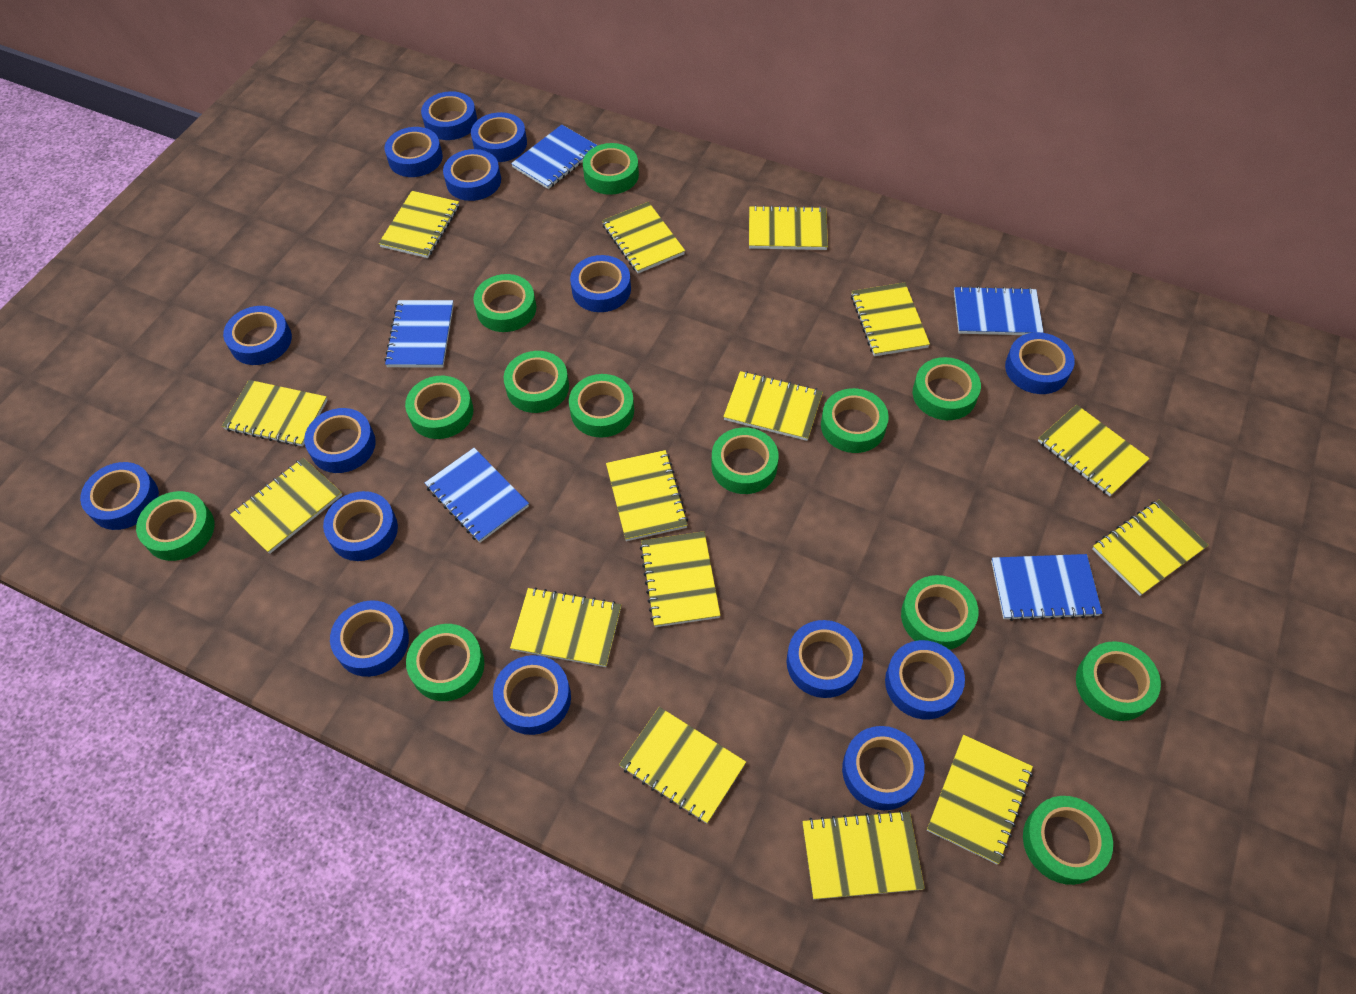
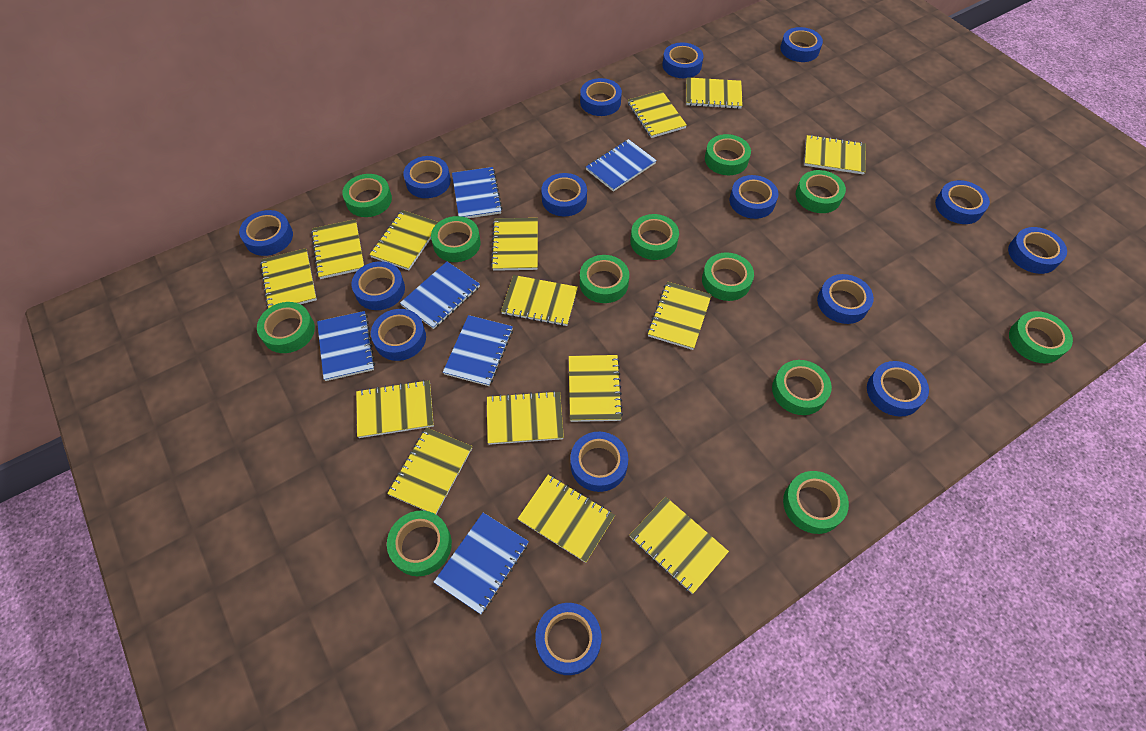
blue notebook: 5 -> 6
green tape: 13 -> 12

